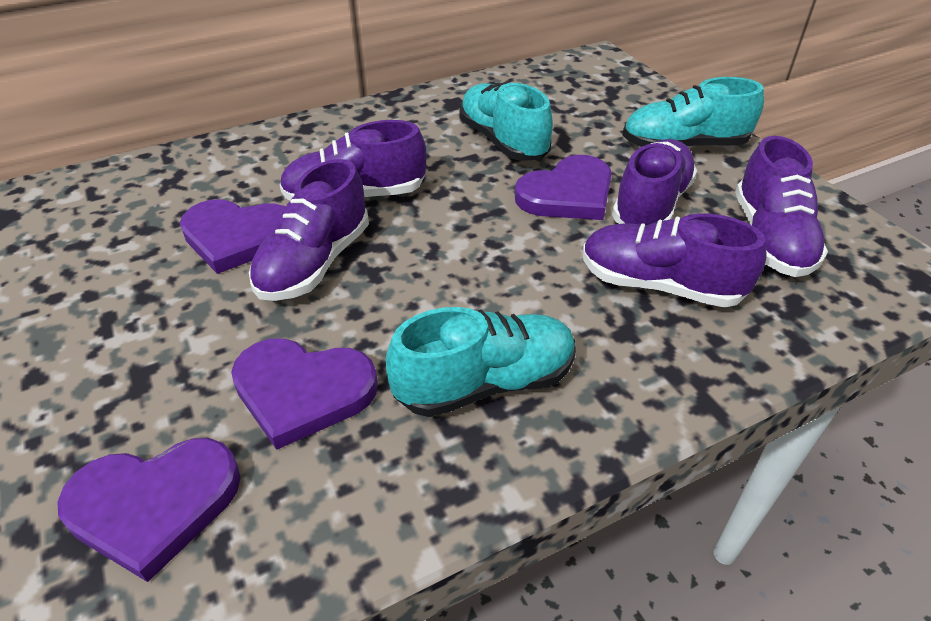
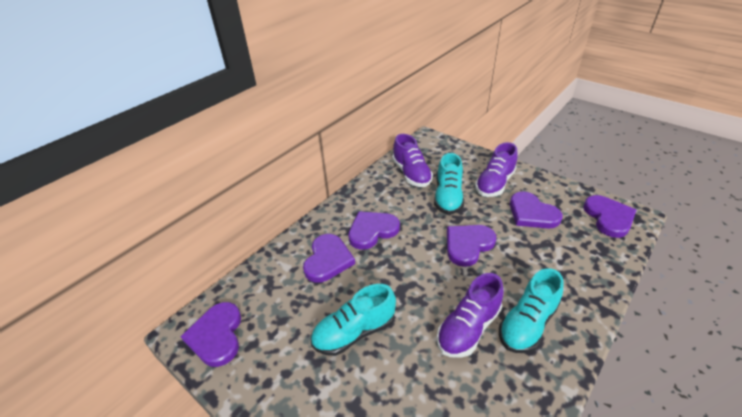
purple heart: 4 -> 6
purple shoe: 5 -> 3

